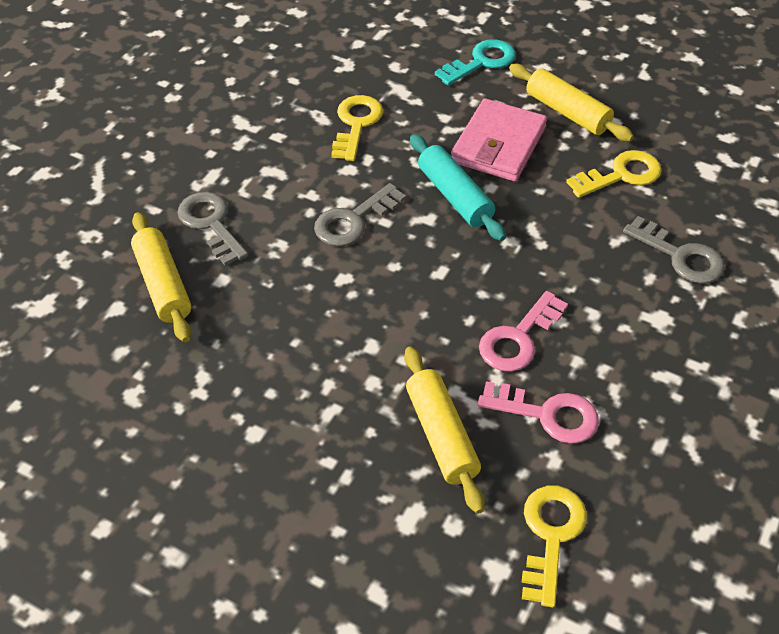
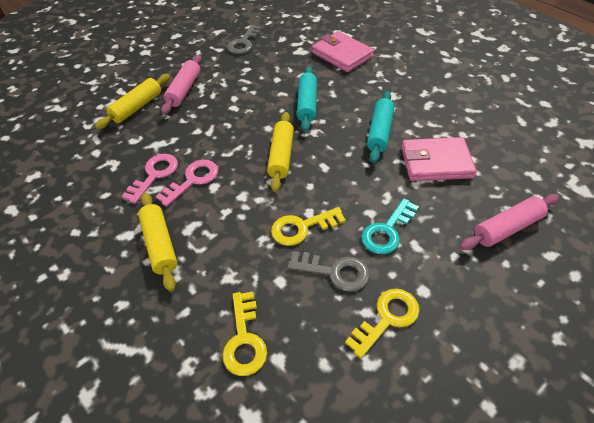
grey key: 3 -> 2
pink rolling pin: 0 -> 2
pink wallet: 1 -> 2
turquoise rolling pin: 1 -> 2

